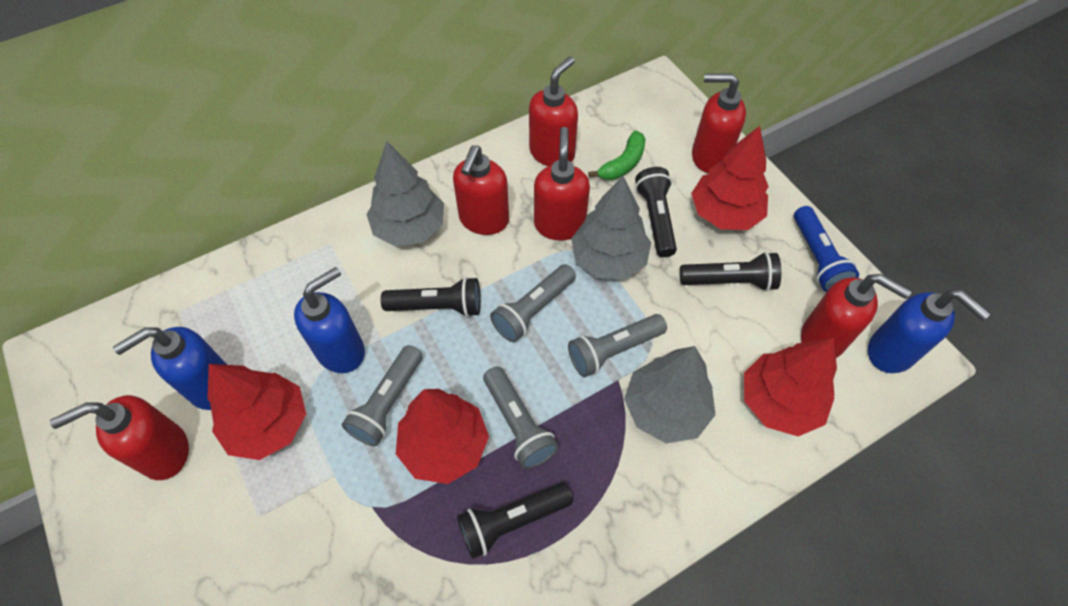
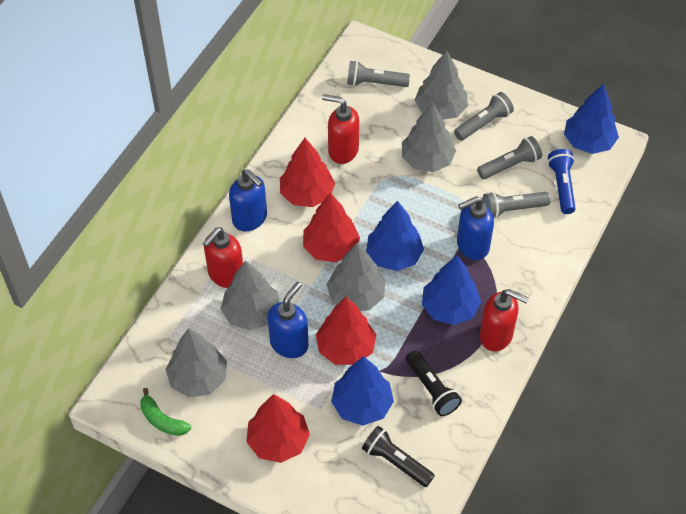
black flashlight: 4 -> 2
blue tree: 0 -> 4
grey tree: 3 -> 5
red soap dispenser: 6 -> 3

